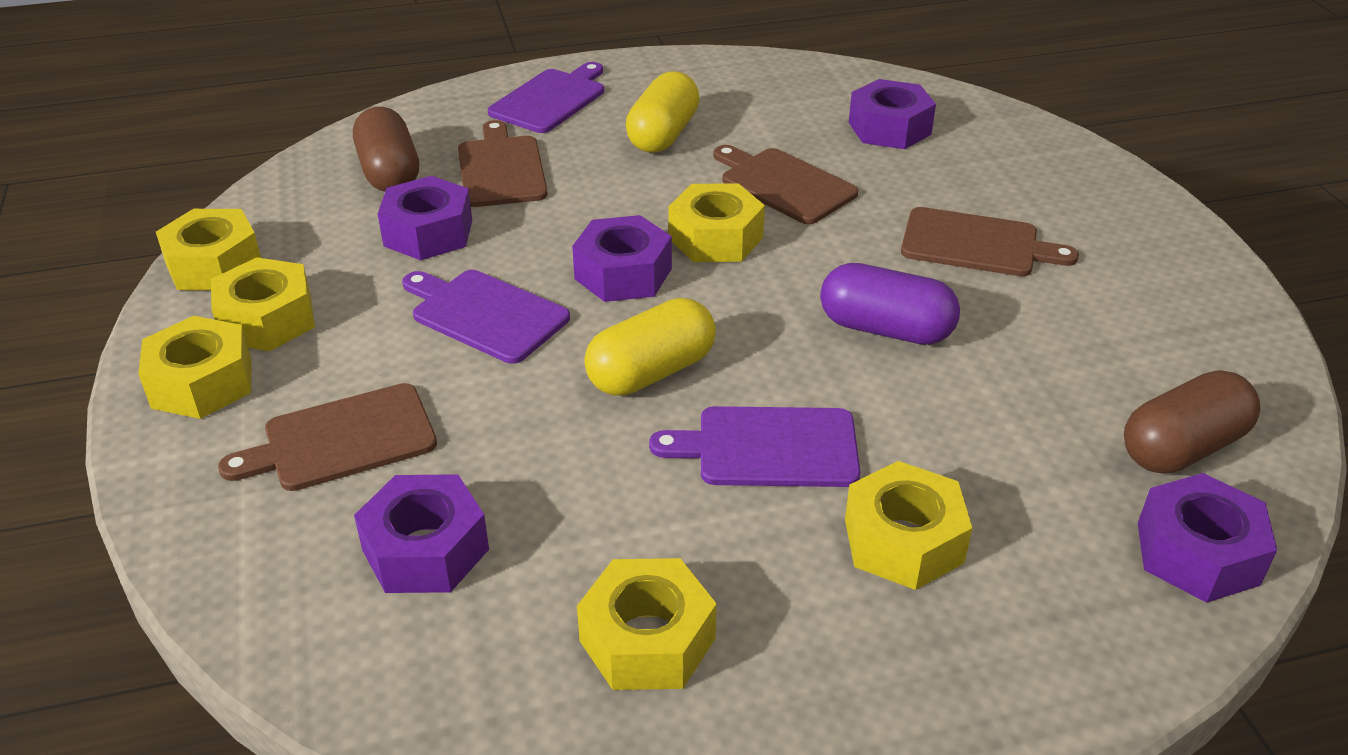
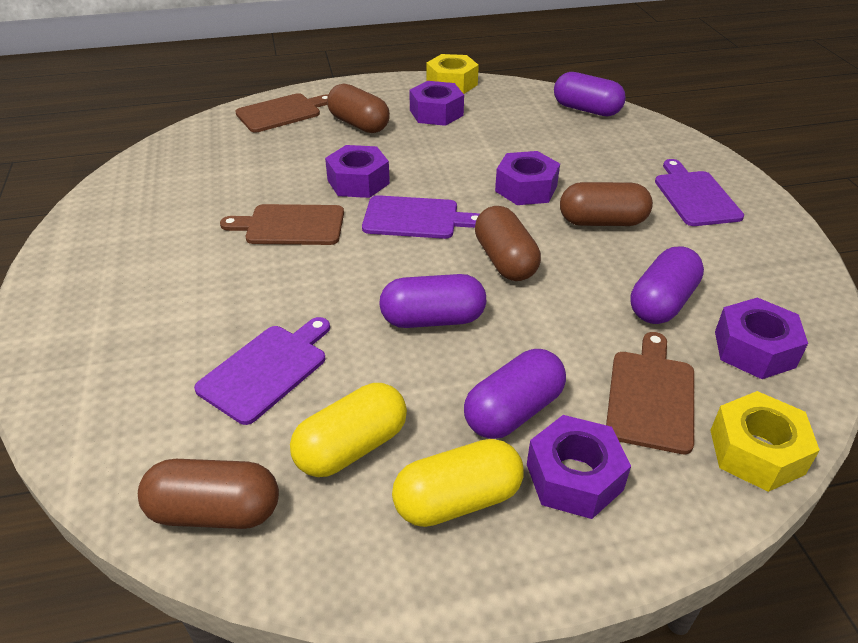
brown capsule: 2 -> 4
brown cutting board: 4 -> 3
purple capsule: 1 -> 4
yellow nut: 6 -> 2

